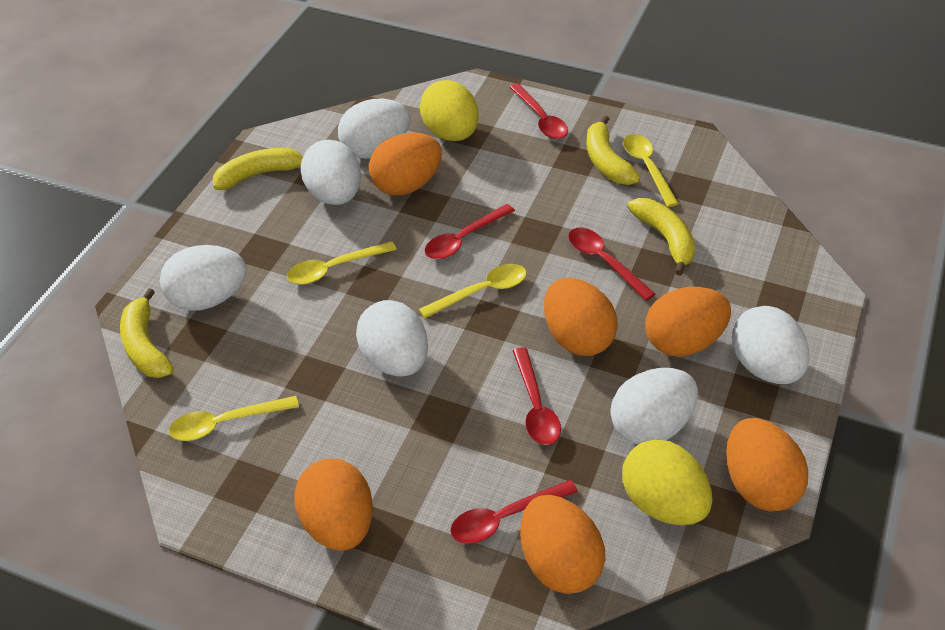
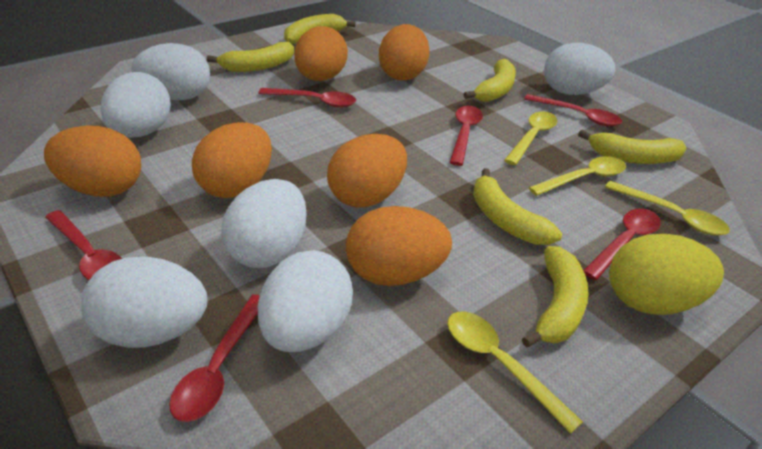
red spoon: 5 -> 6
yellow banana: 4 -> 6
yellow egg: 2 -> 1

